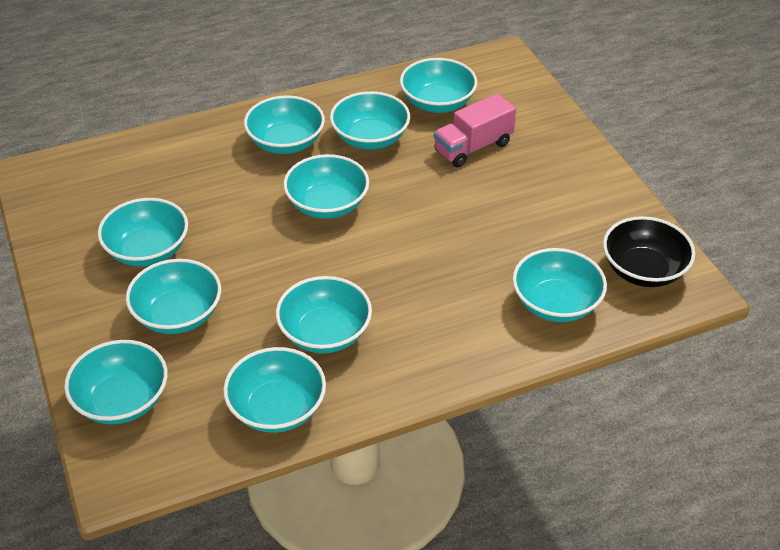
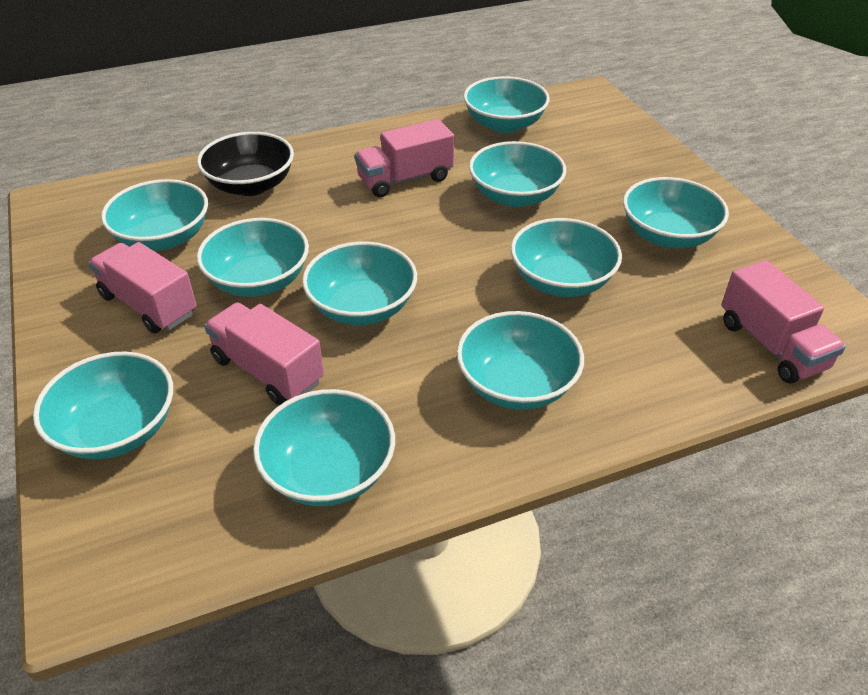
pink truck: 1 -> 4

